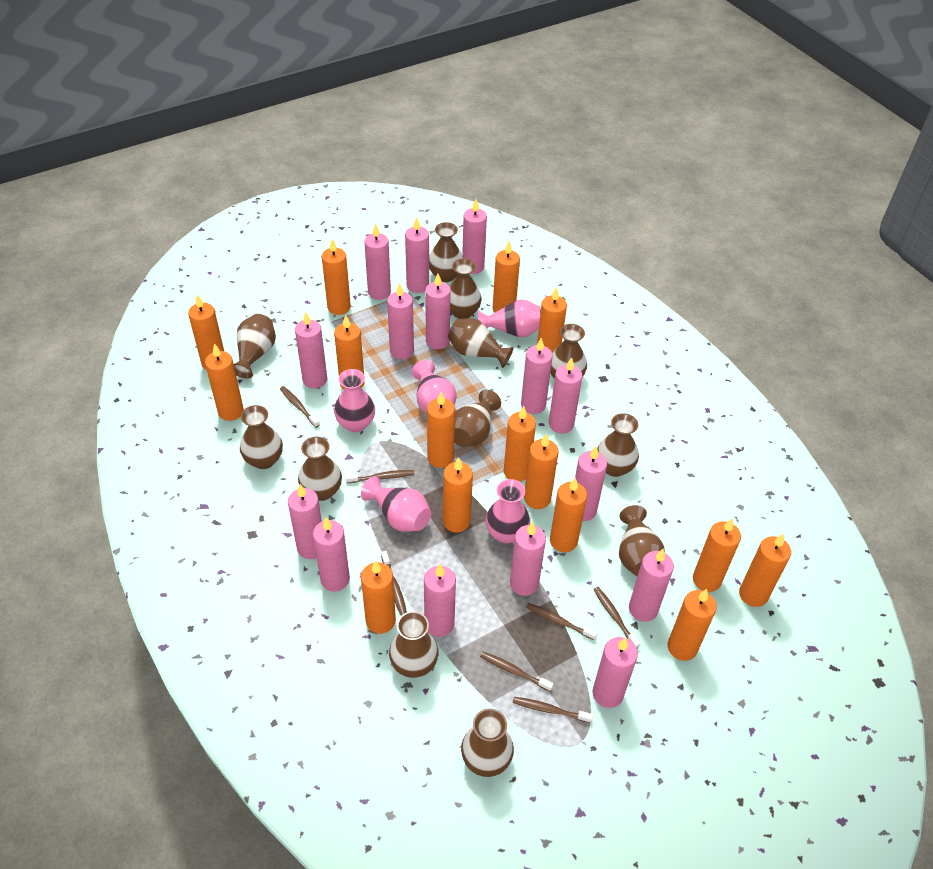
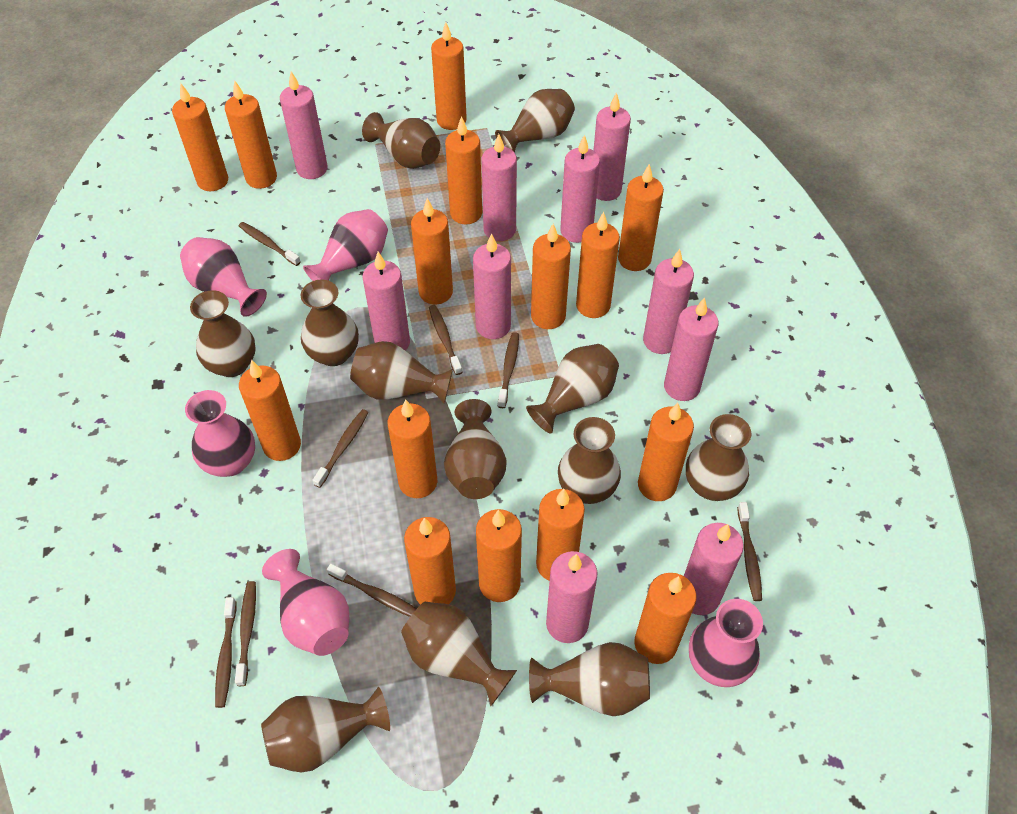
brown toothbrush: 7 -> 8
pink candle: 15 -> 10

